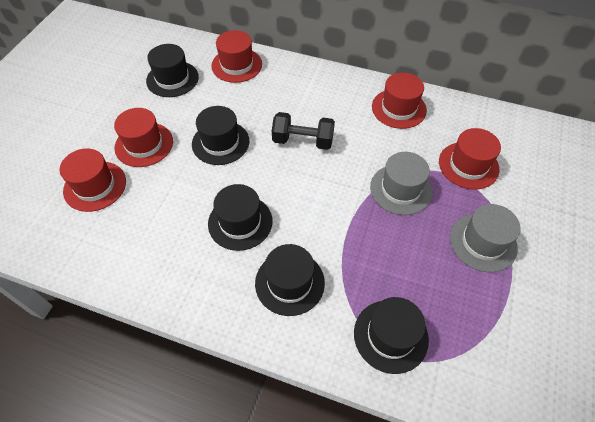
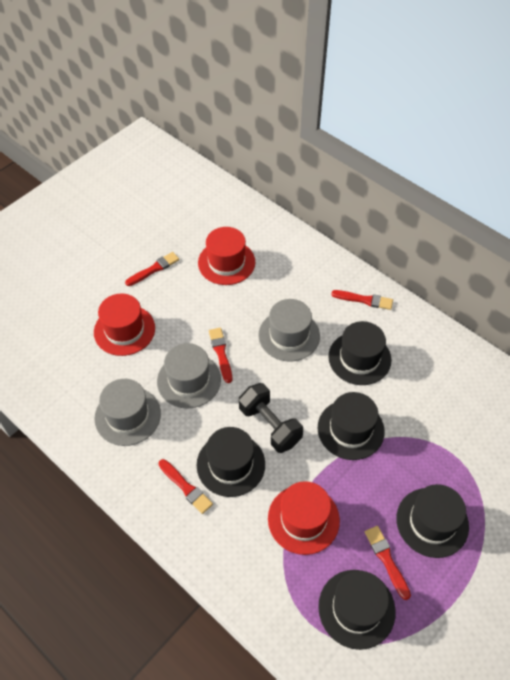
grey hat: 2 -> 3
red brush: 0 -> 5
red hat: 5 -> 3

